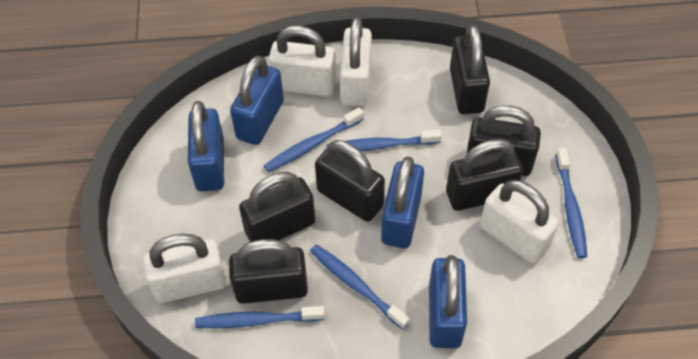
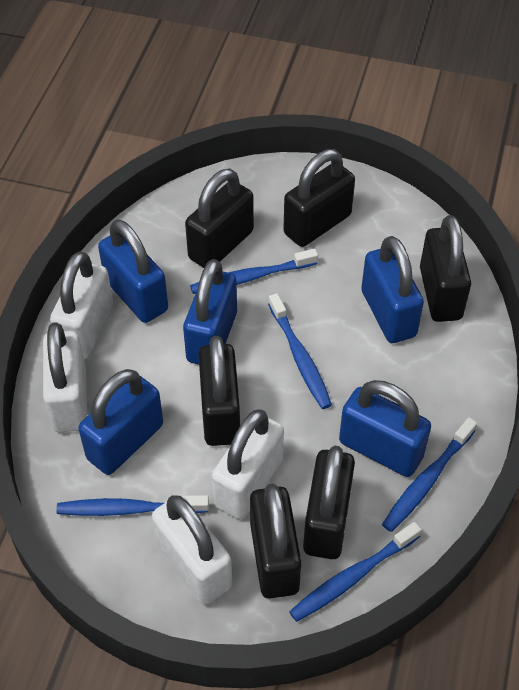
blue padlock: 4 -> 5

